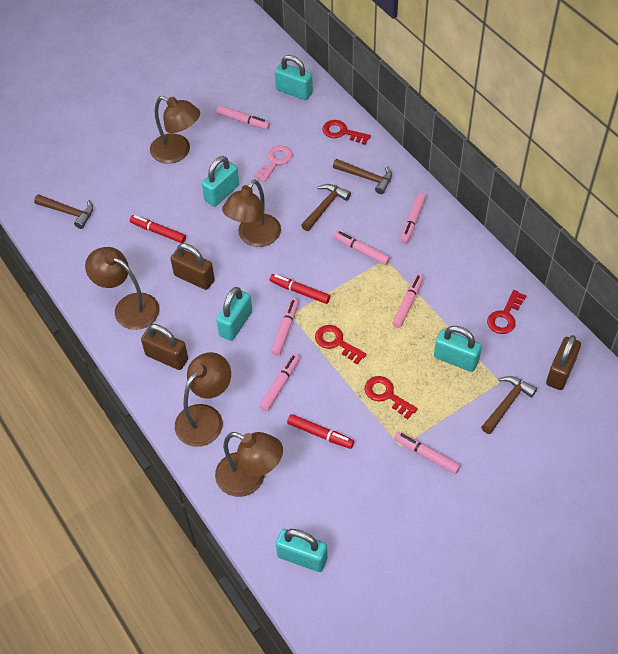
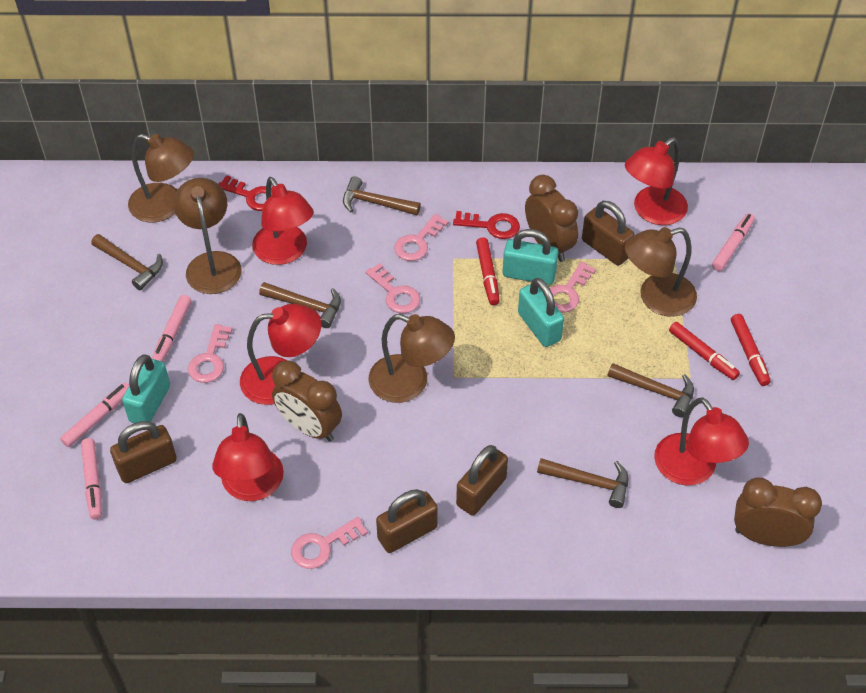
brown clock: 0 -> 3
brown hammer: 4 -> 5
brown lamp: 5 -> 4
brown padlock: 3 -> 4
pink key: 1 -> 5
pink marker: 7 -> 4
red key: 4 -> 2
red lamp: 0 -> 5
turquoise padlock: 5 -> 3

